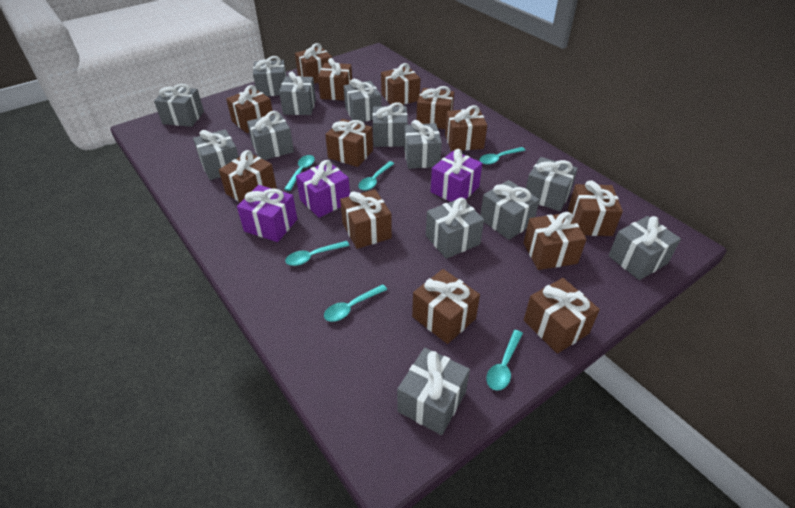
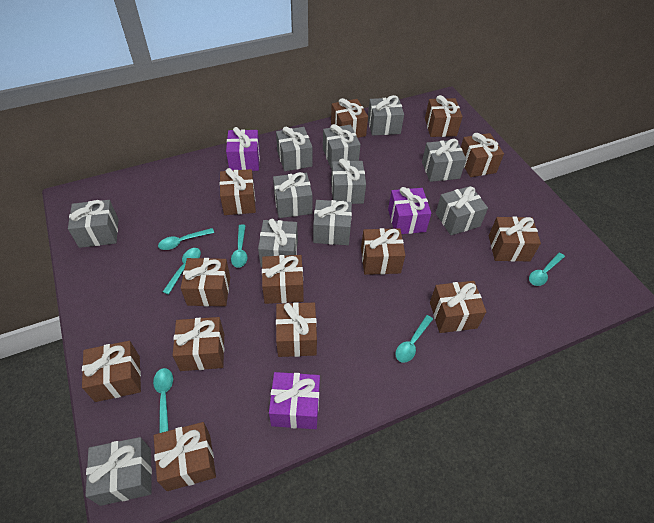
grey gift: 13 -> 11

